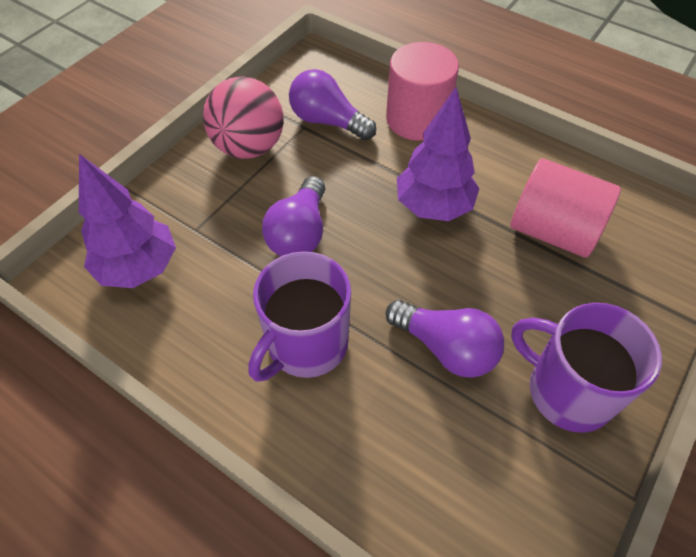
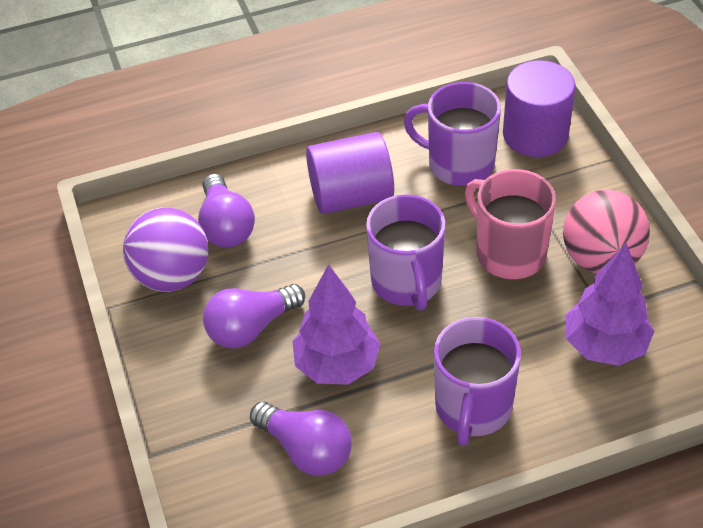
pink cylinder: 2 -> 0
pink mug: 0 -> 1
purple ball: 0 -> 1
purple cylinder: 0 -> 2
purple mug: 2 -> 3

